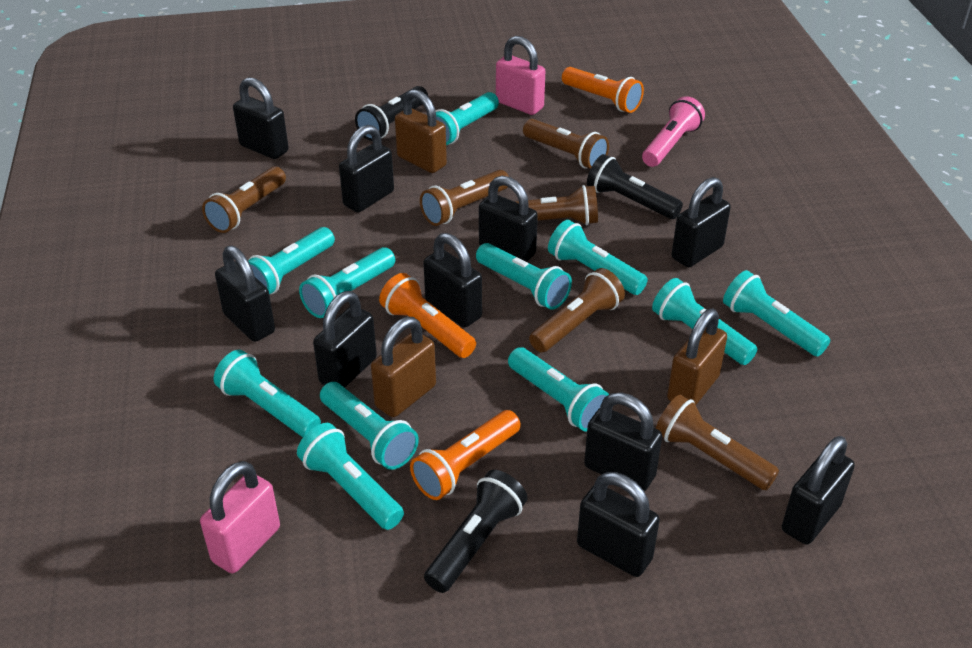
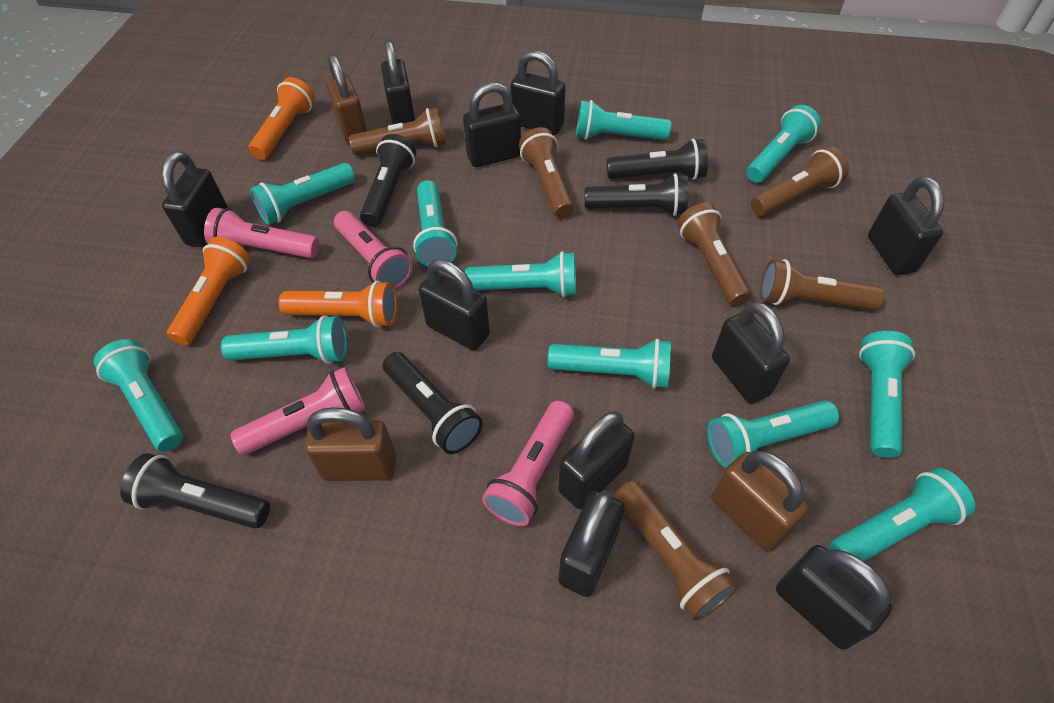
black flashlight: 3 -> 5
pink flashlight: 1 -> 4
pink padlock: 2 -> 0

